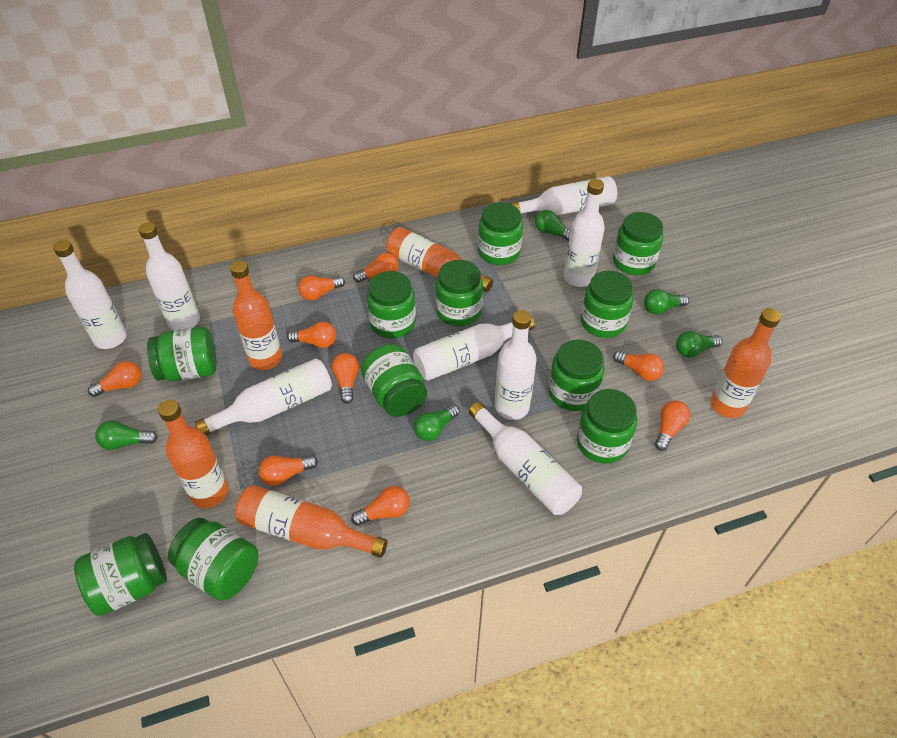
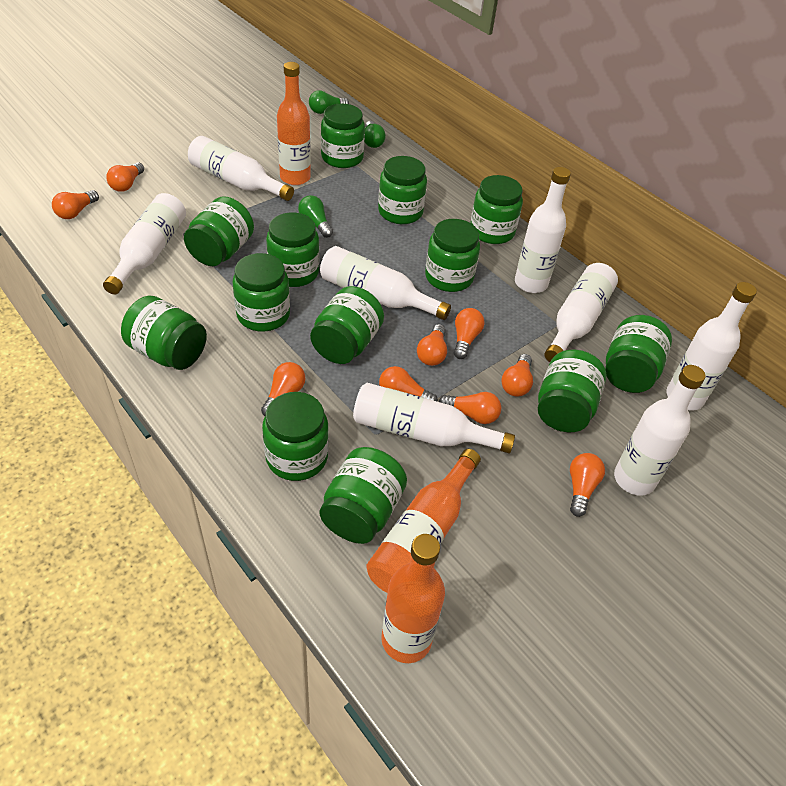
green jar: 11 -> 13
green light bulb: 5 -> 3
orange bottle: 5 -> 3

